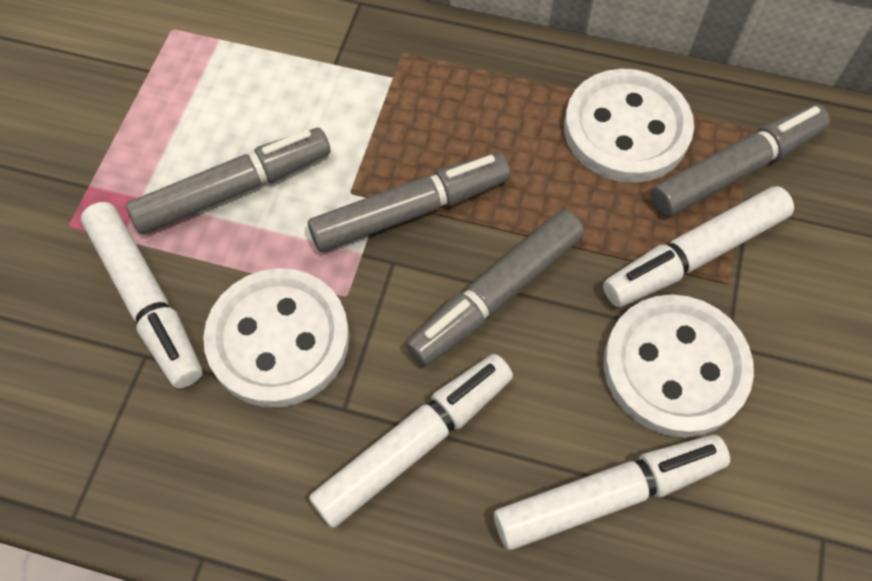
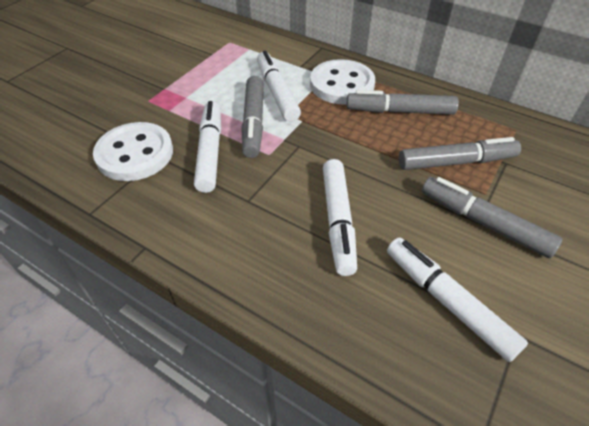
white button: 3 -> 2

